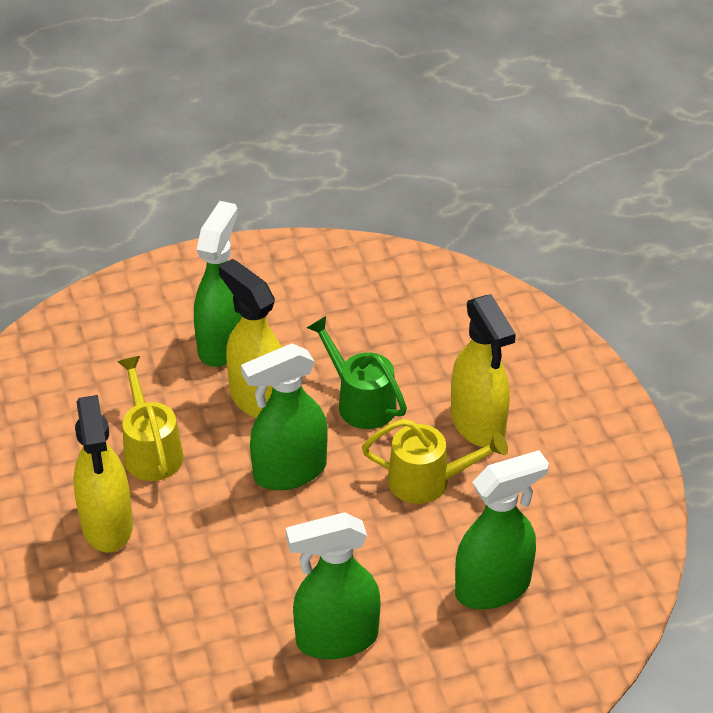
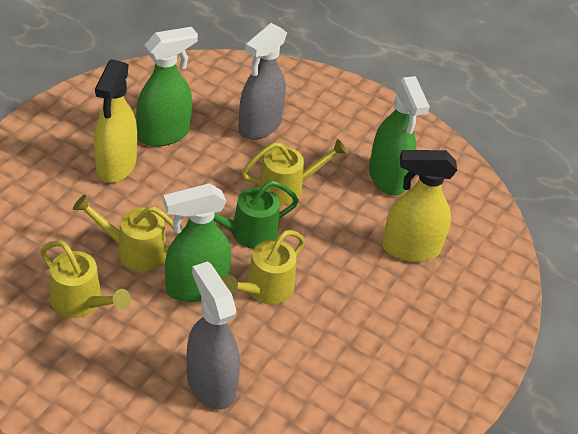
green spray bottle: 4 -> 3
grey spray bottle: 0 -> 2
yellow spray bottle: 3 -> 2
yellow watering can: 2 -> 4

